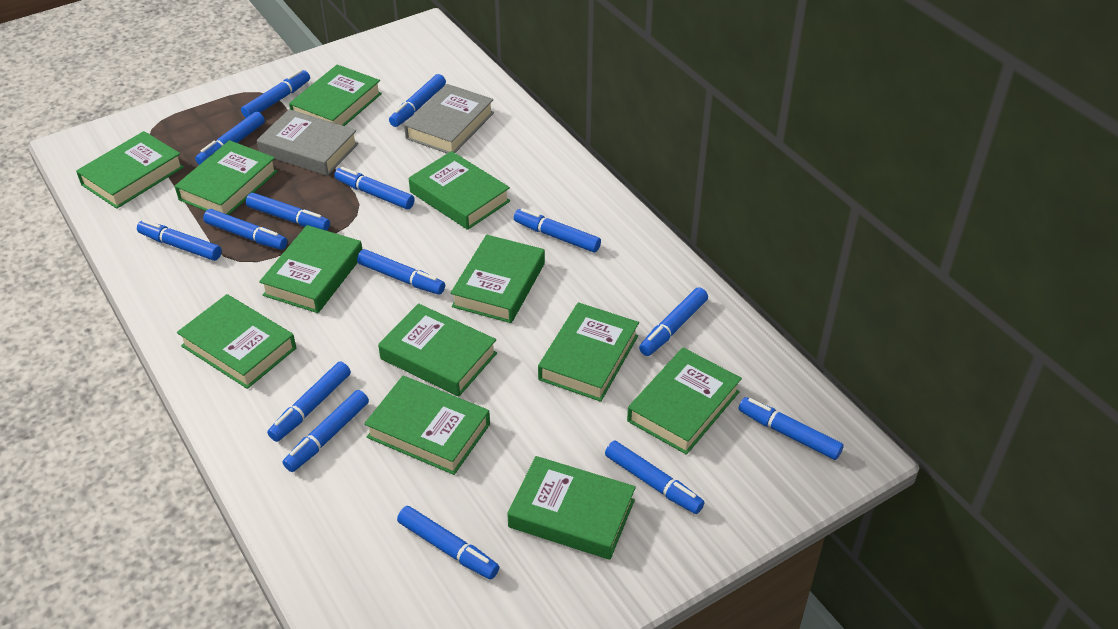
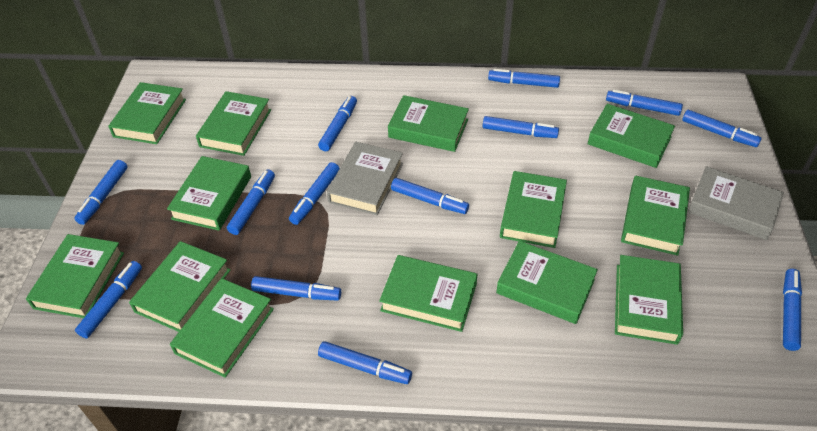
blue marker: 15 -> 13
green book: 12 -> 13

